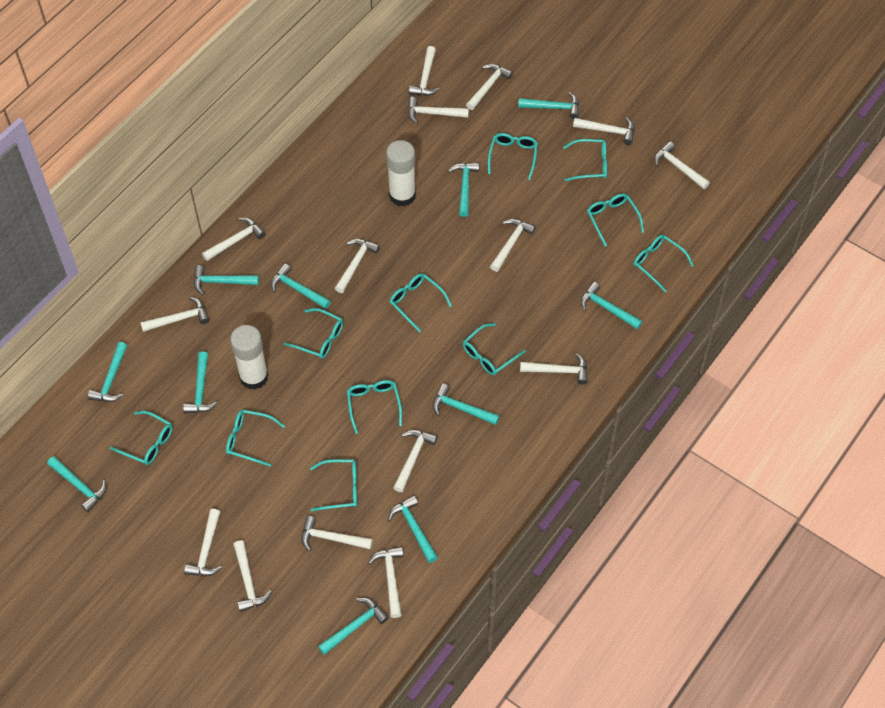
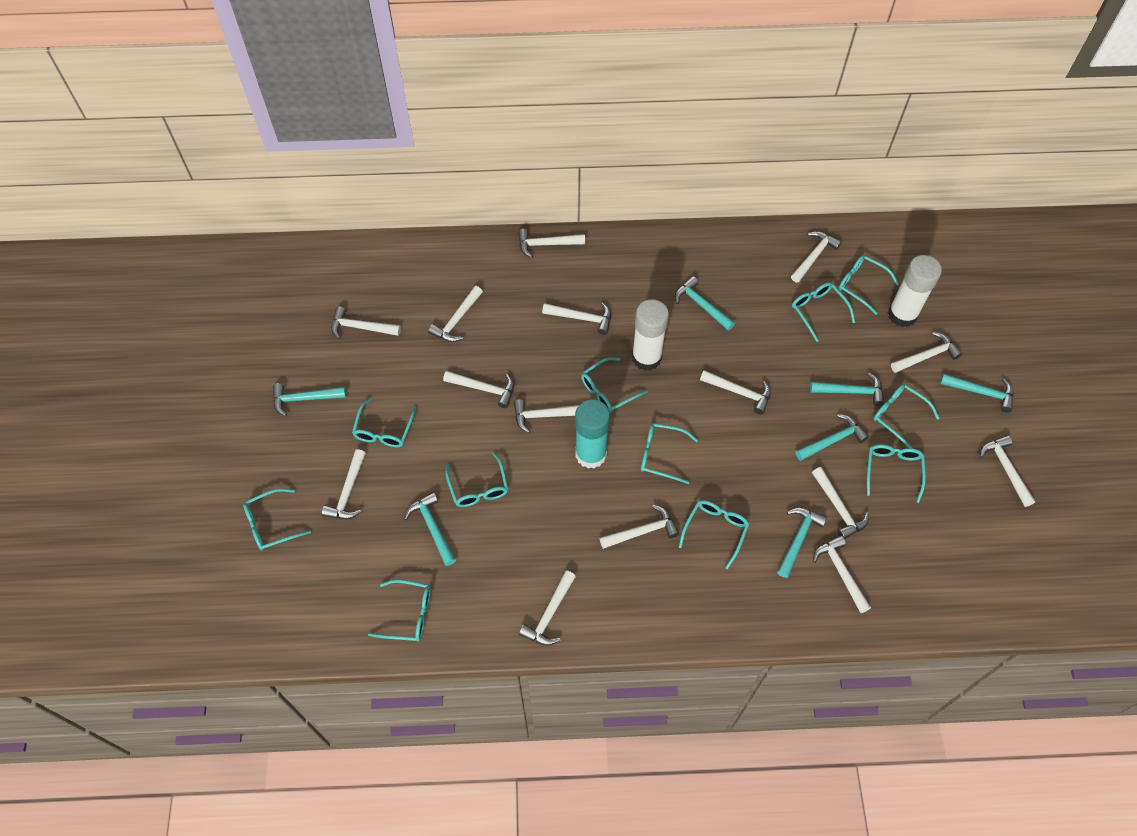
turquoise glue stick: 0 -> 1
turquoise hammer: 11 -> 7

